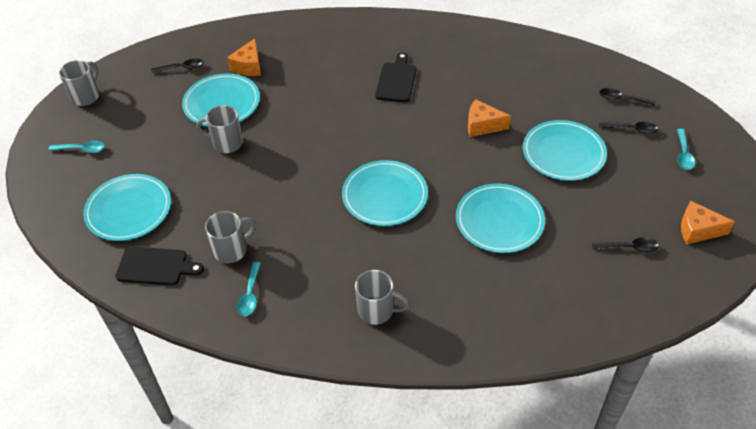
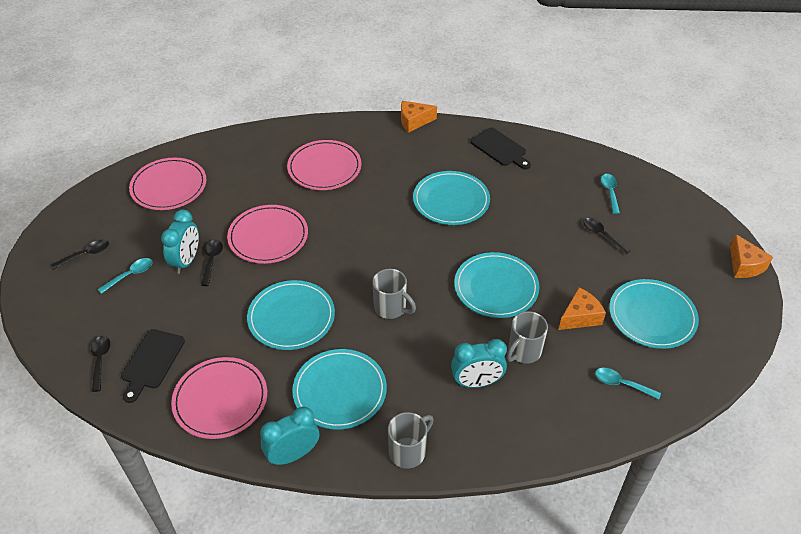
grey mug: 4 -> 3
pink plate: 0 -> 4
turquoise clock: 0 -> 3

